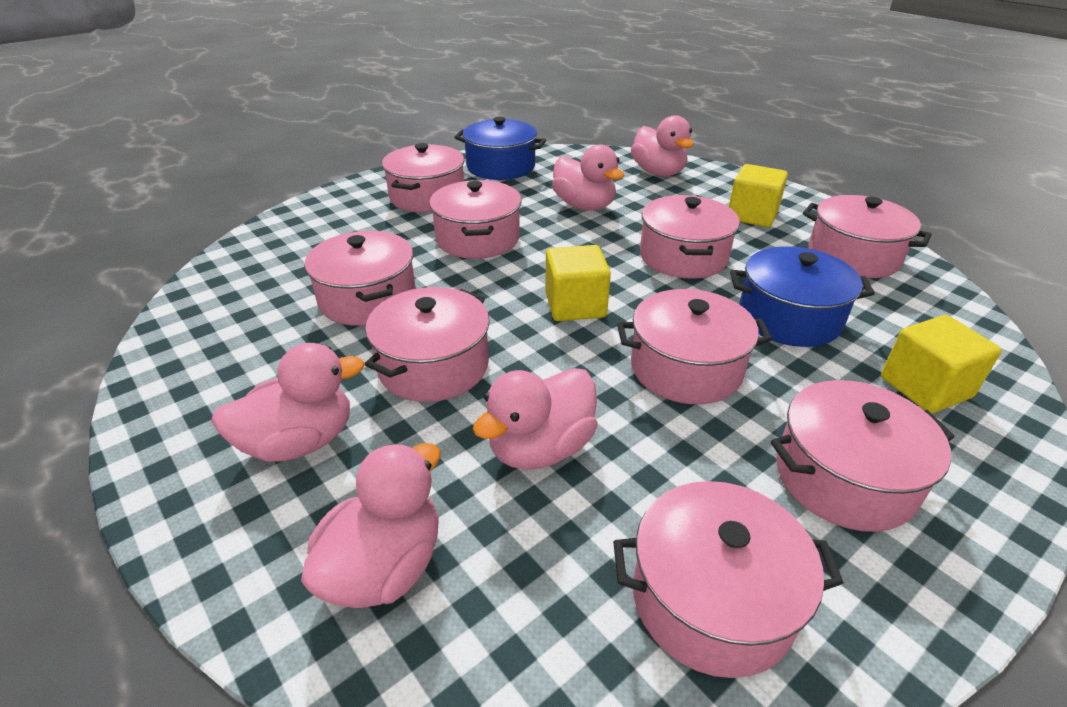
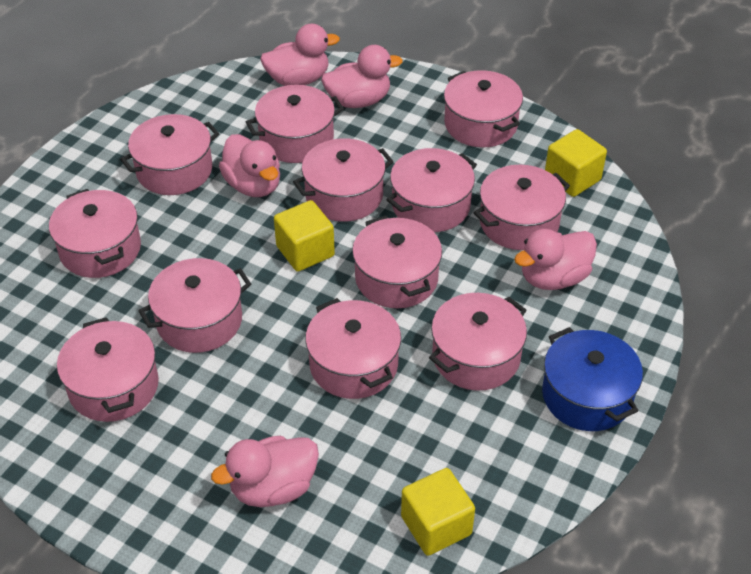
blue pot: 2 -> 1
pink pot: 9 -> 12

